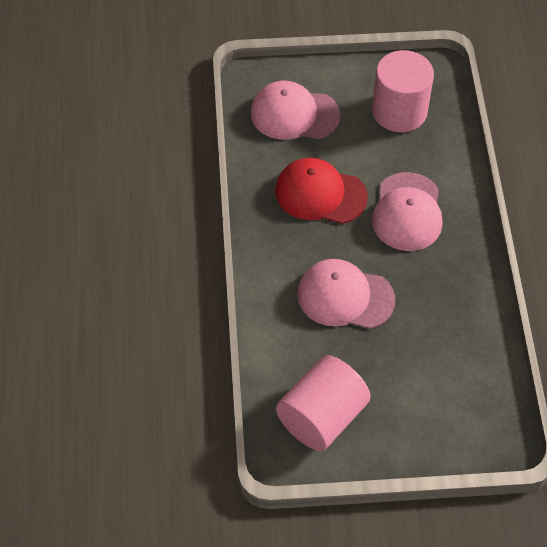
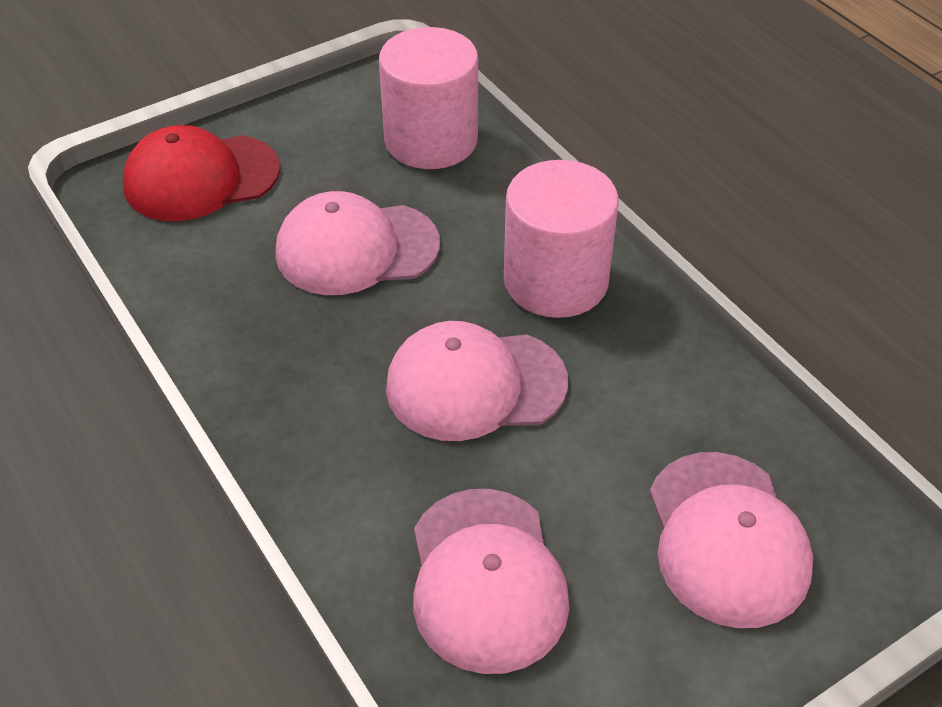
pink cap: 3 -> 4

